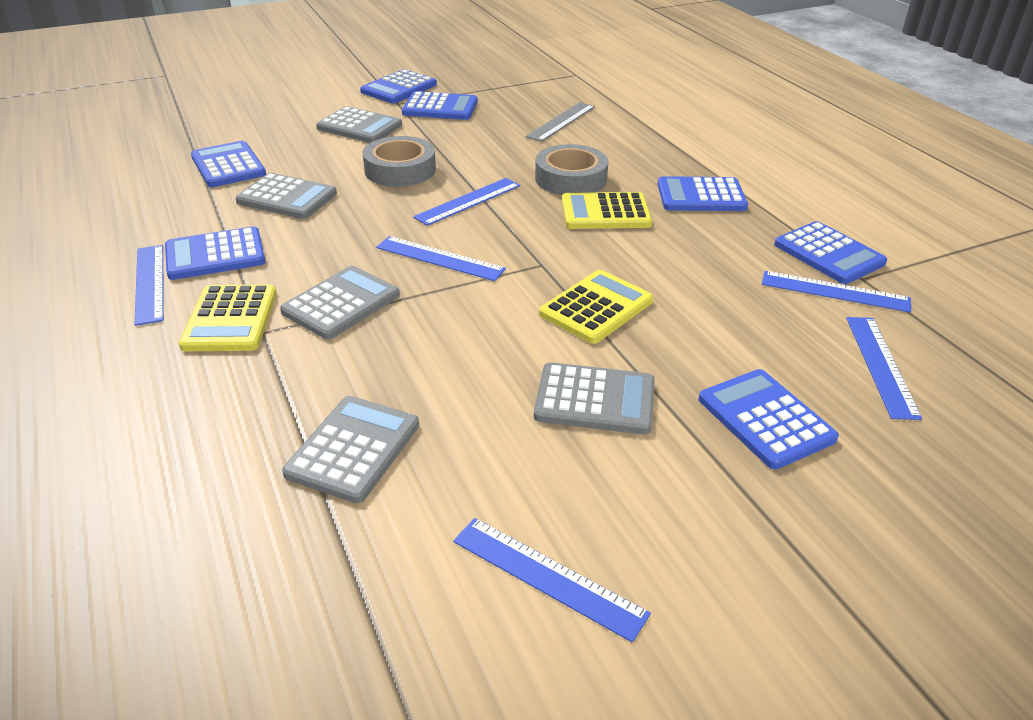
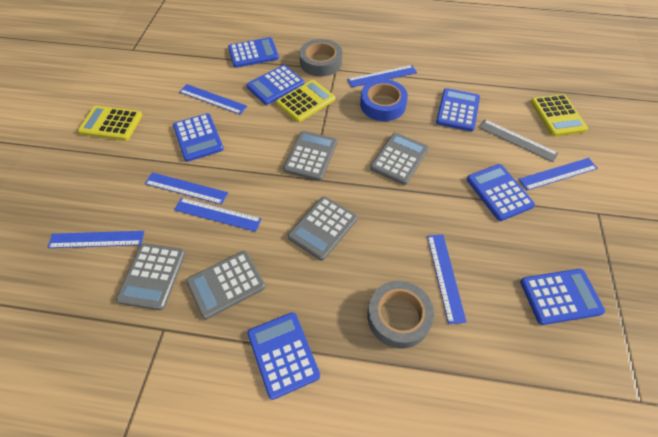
blue ruler: 6 -> 7
blue tape: 0 -> 1

